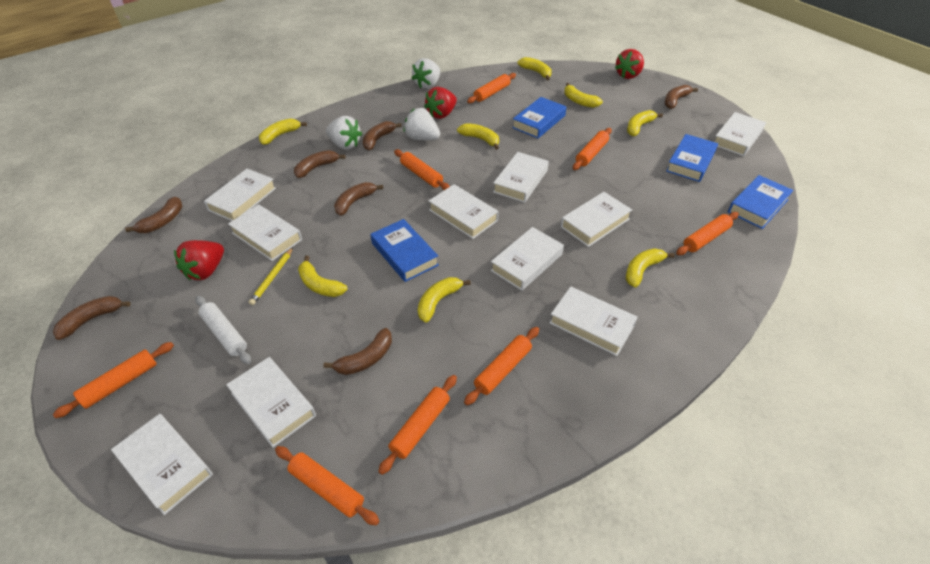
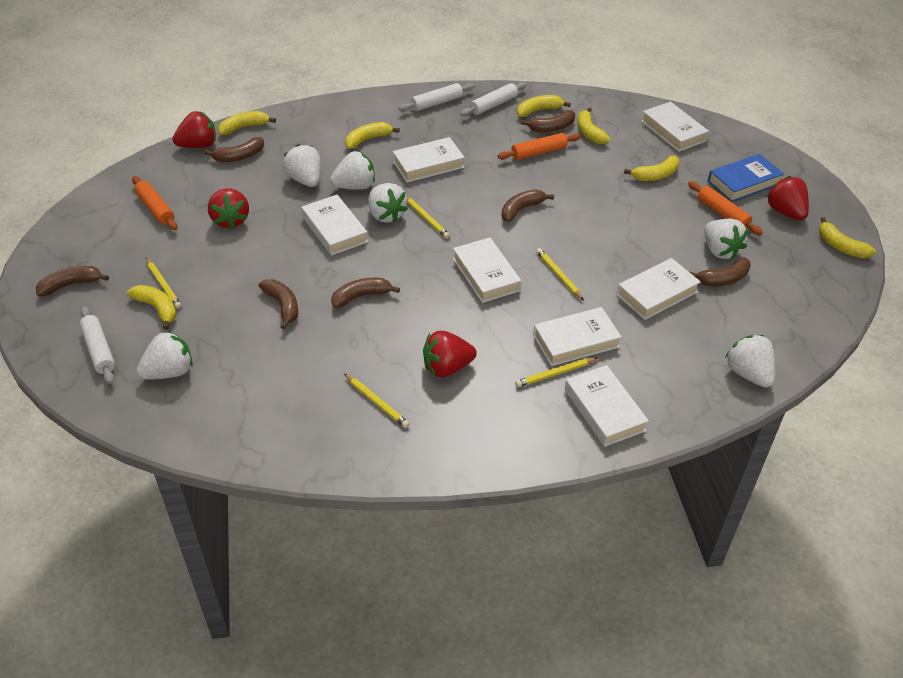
blue book: 4 -> 1
orange rolling pin: 8 -> 3
red strawberry: 3 -> 4
white book: 10 -> 7
white rolling pin: 1 -> 3
white strawberry: 3 -> 6
yellow banana: 8 -> 7
yellow pencil: 1 -> 5

